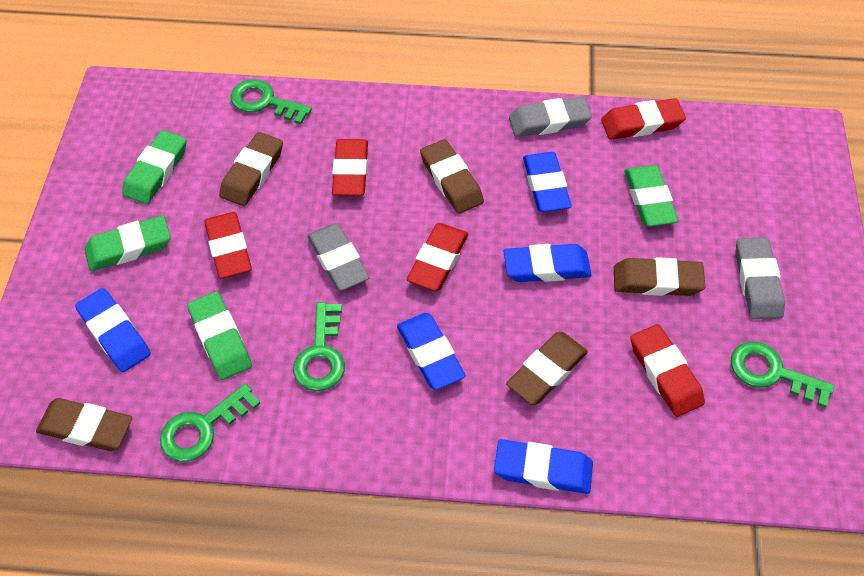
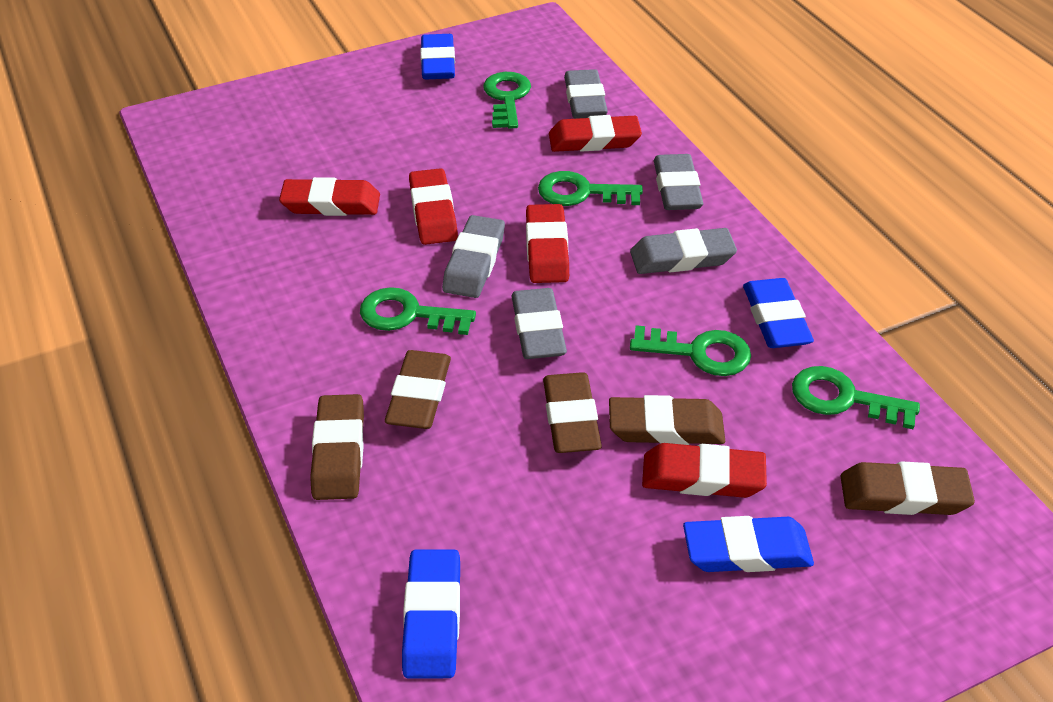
blue eraser: 5 -> 4
green eraser: 4 -> 0
green key: 4 -> 5
grey eraser: 3 -> 5

